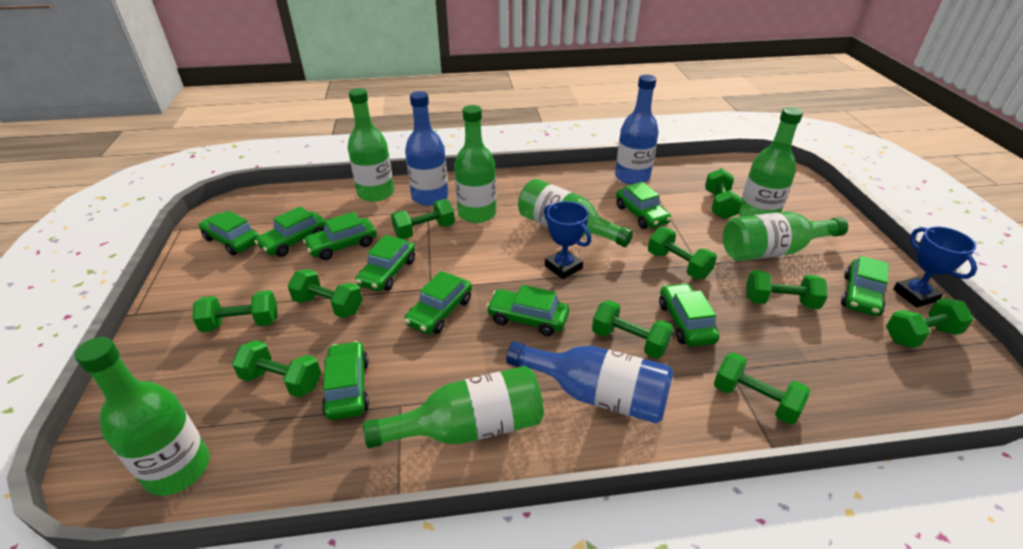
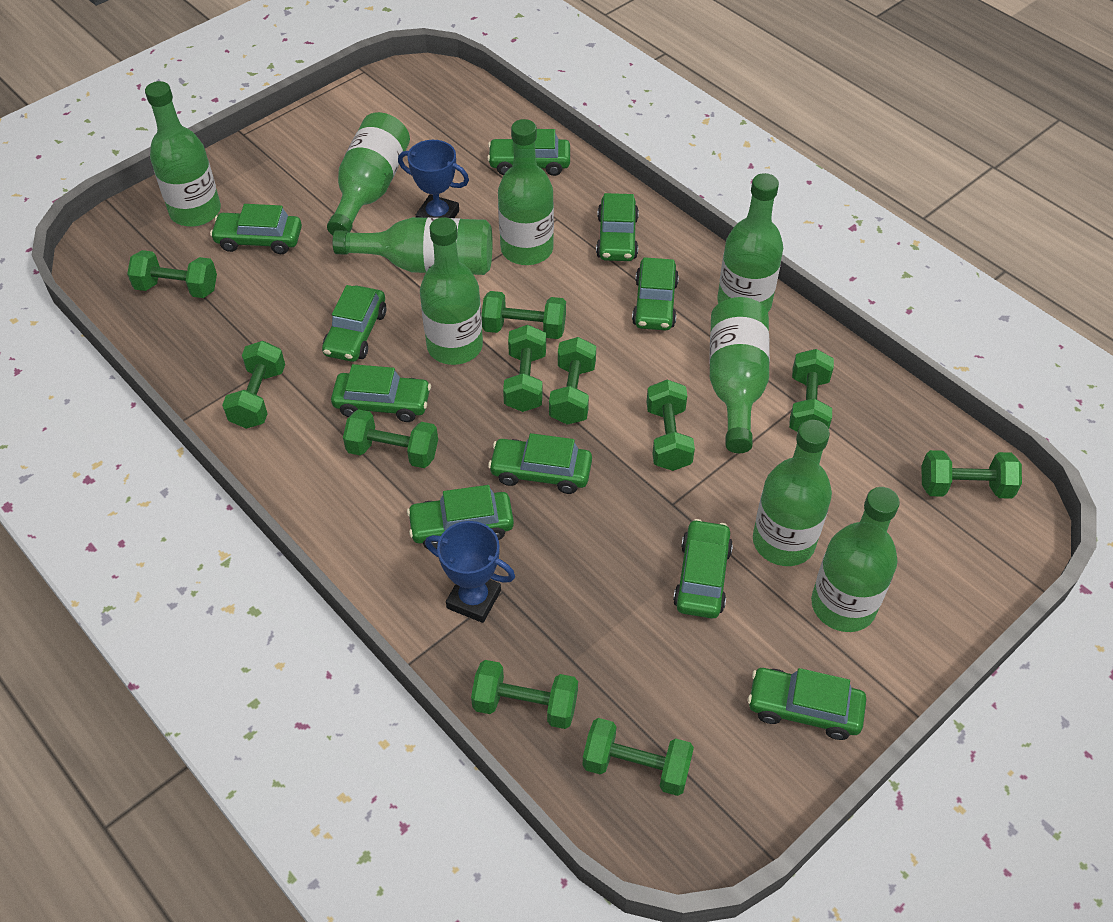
blue bottle: 3 -> 0
green bottle: 7 -> 9
green dumbbell: 10 -> 11

